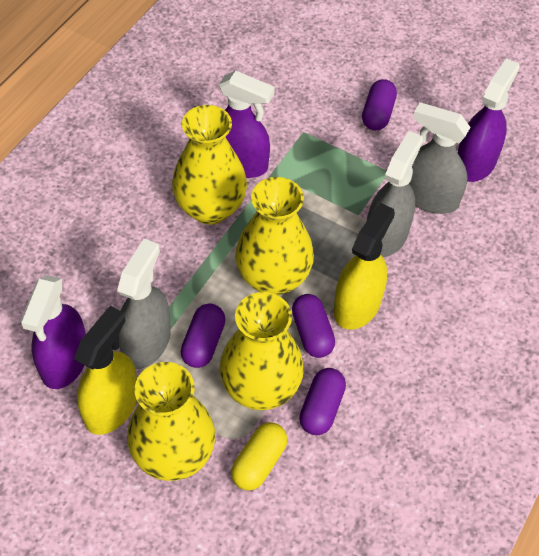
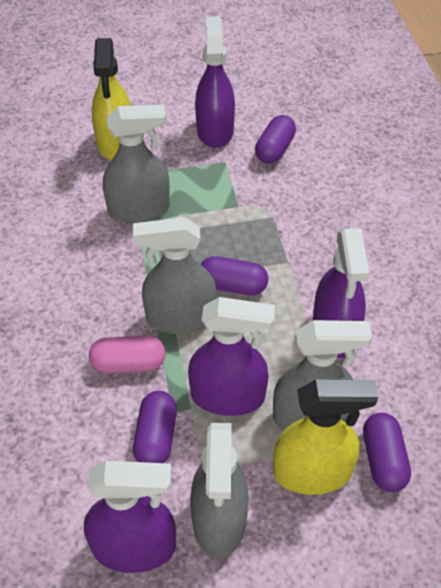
grey spray bottle: 3 -> 4
pink capsule: 0 -> 1
purple spray bottle: 3 -> 4
yellow capsule: 1 -> 0
yellow vase: 4 -> 0

